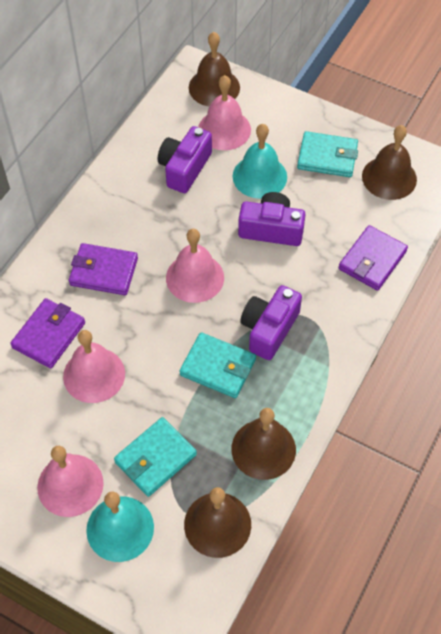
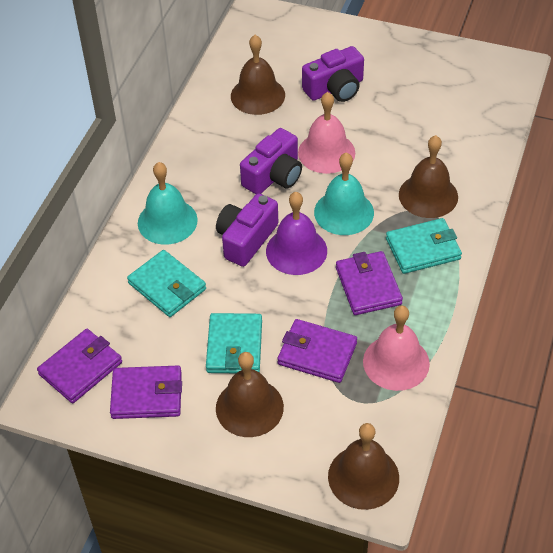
pink bell: 4 -> 2
purple bell: 0 -> 1
purple wallet: 3 -> 4

